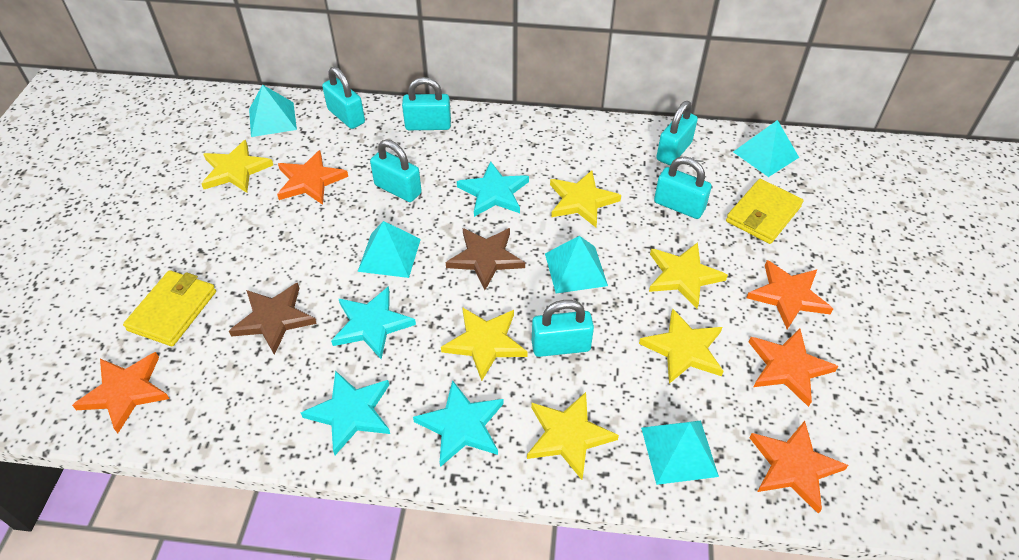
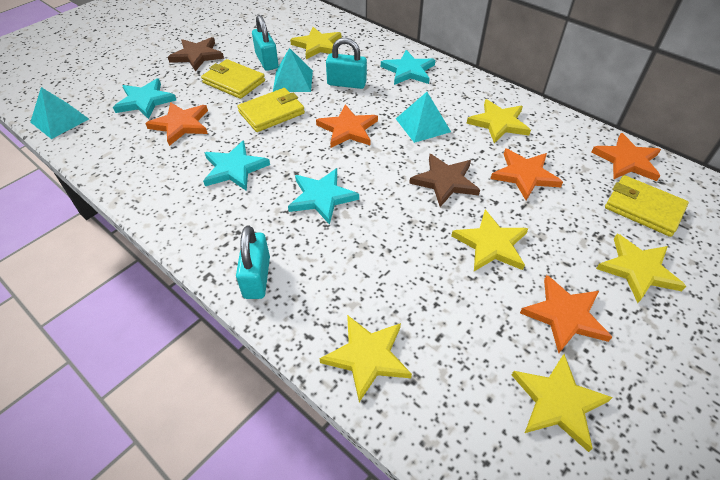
turquoise padlock: 6 -> 3
turquoise pyramid: 5 -> 3
yellow wallet: 2 -> 3

